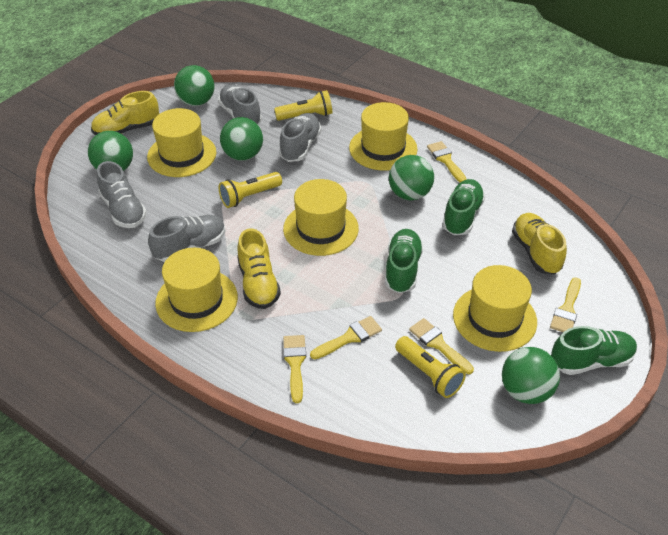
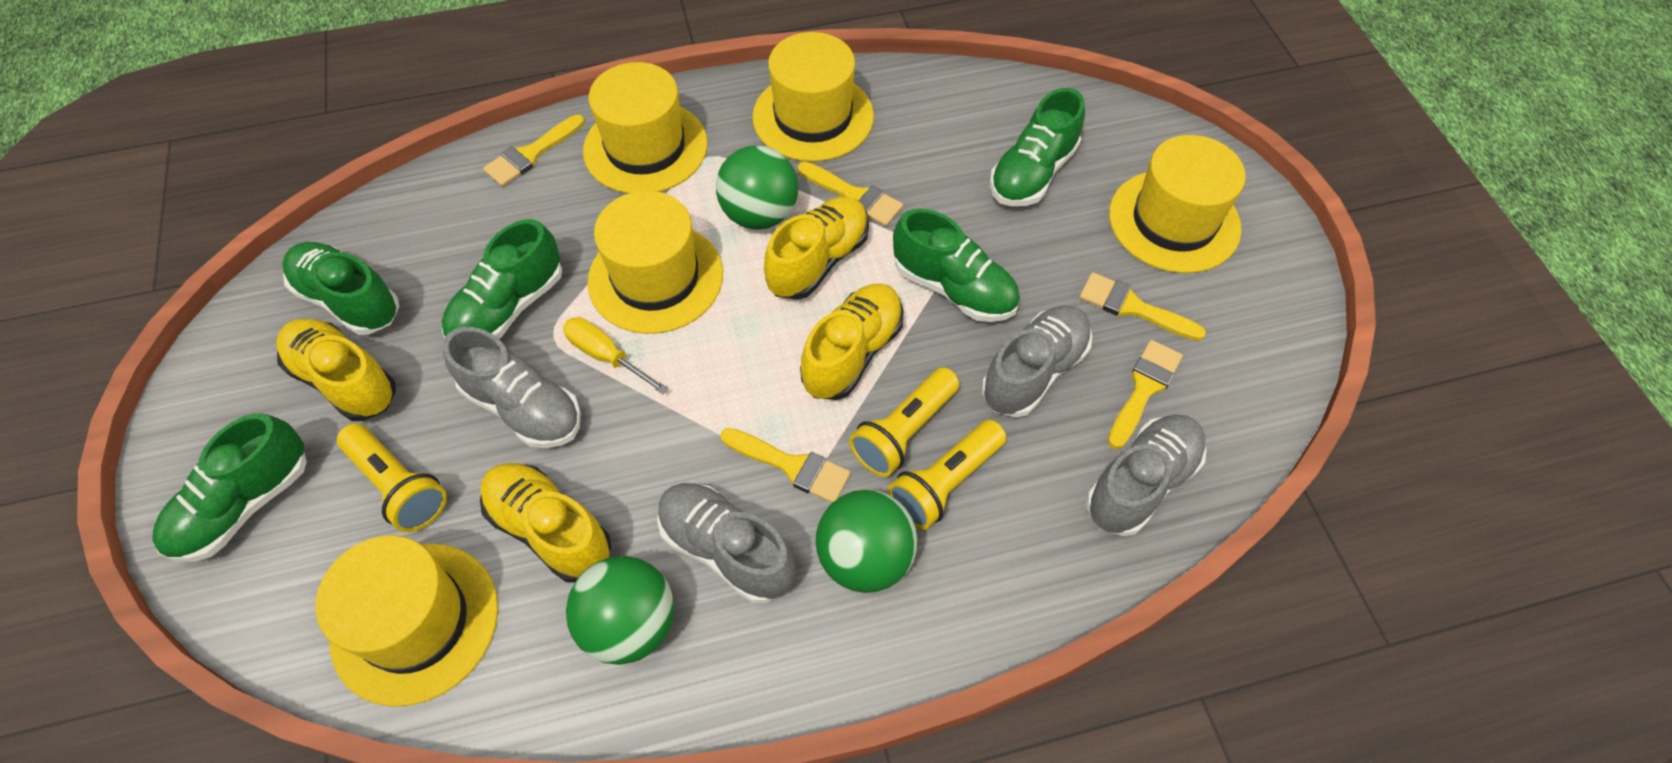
green ball: 5 -> 3
green shoe: 3 -> 5
yellow screwdriver: 0 -> 1
yellow shoe: 3 -> 4

